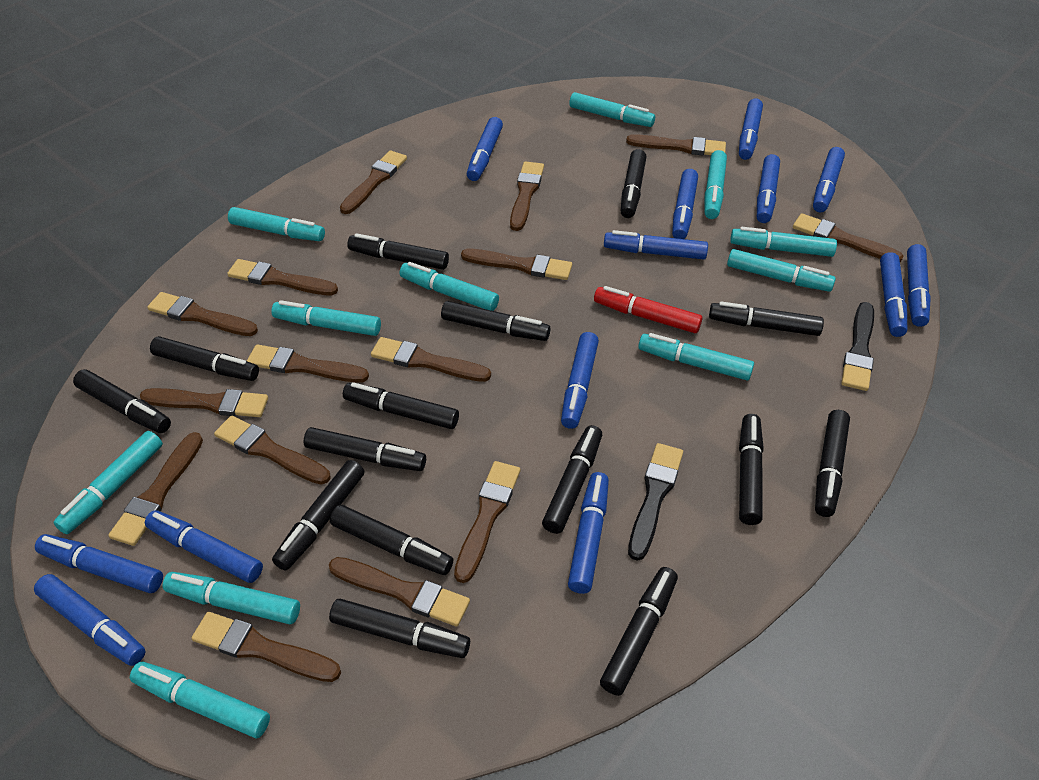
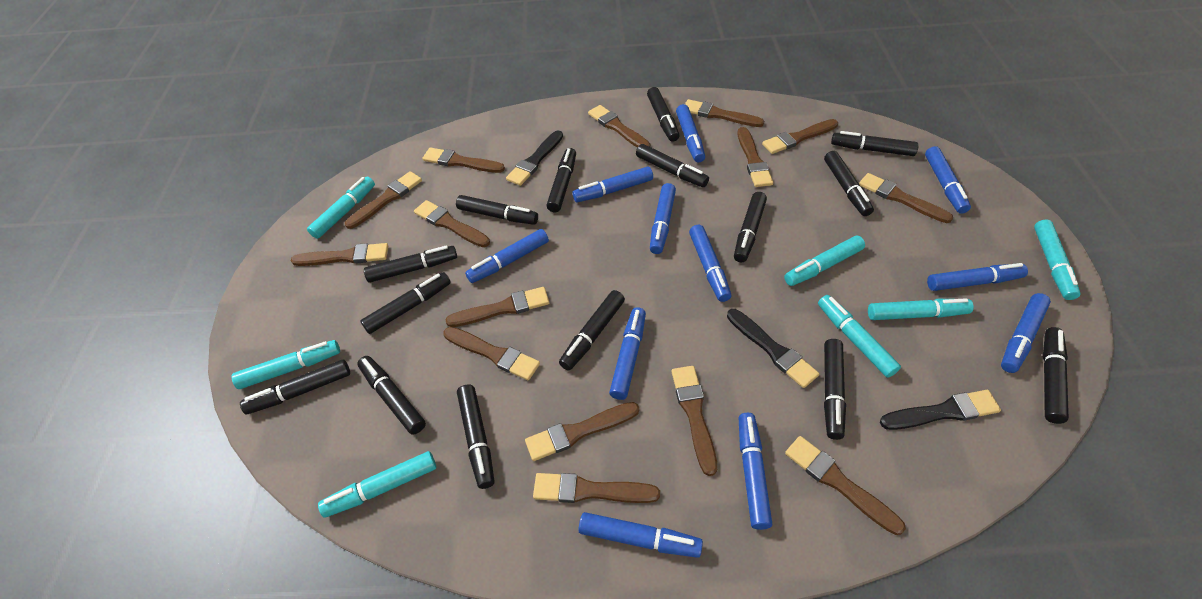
black brush: 2 -> 3
blue marker: 13 -> 11
red marker: 1 -> 0
turquoise marker: 11 -> 7

